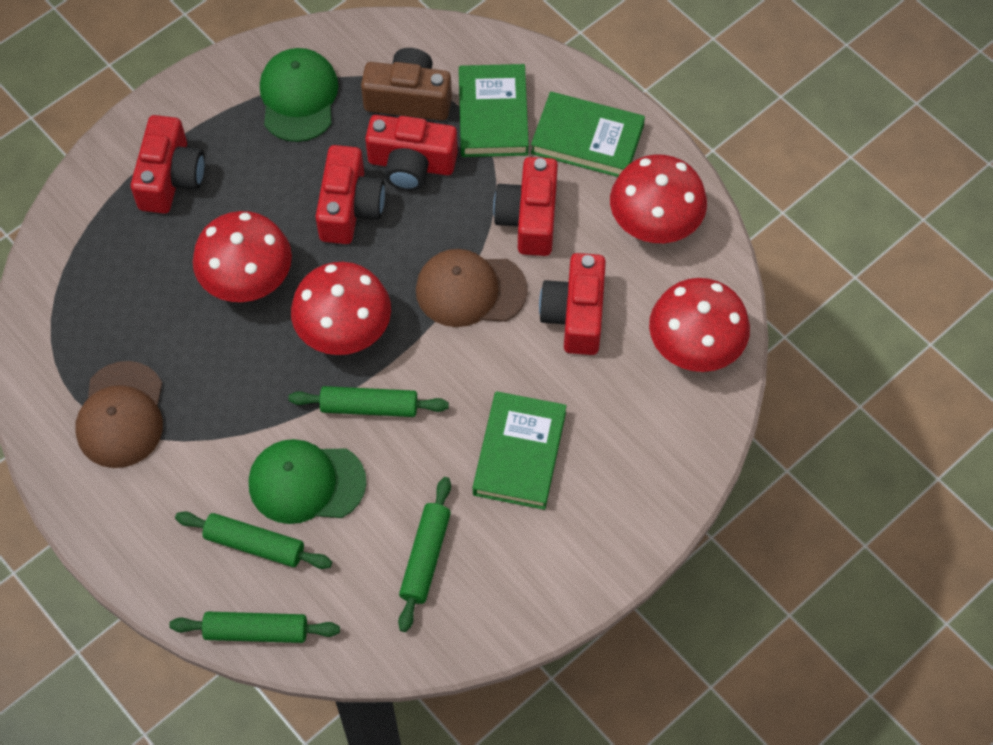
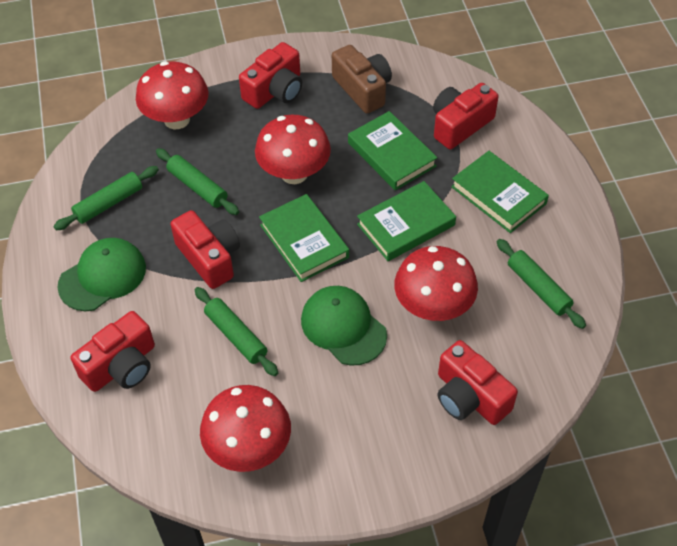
brown cap: 2 -> 0
green book: 3 -> 4

